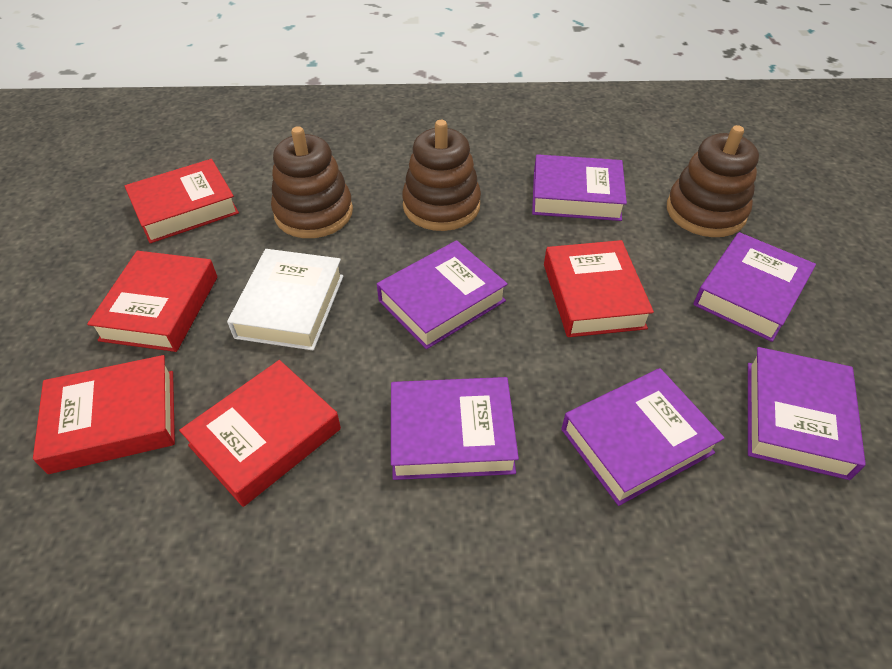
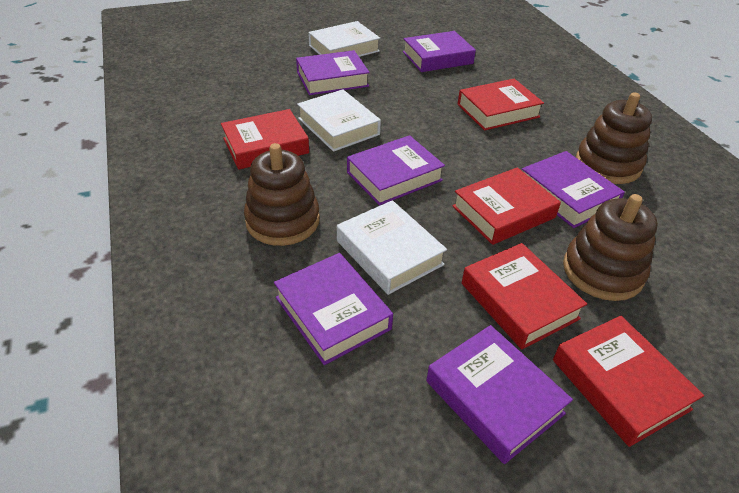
white book: 1 -> 3

